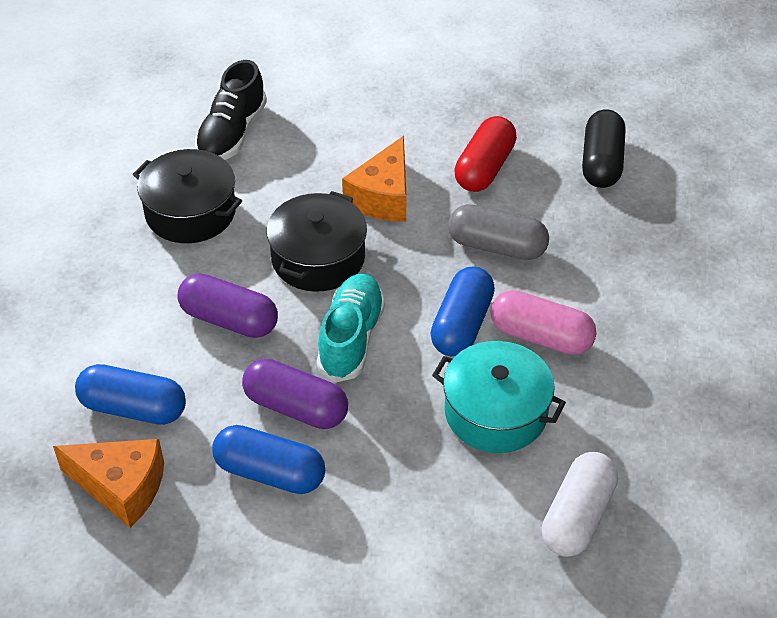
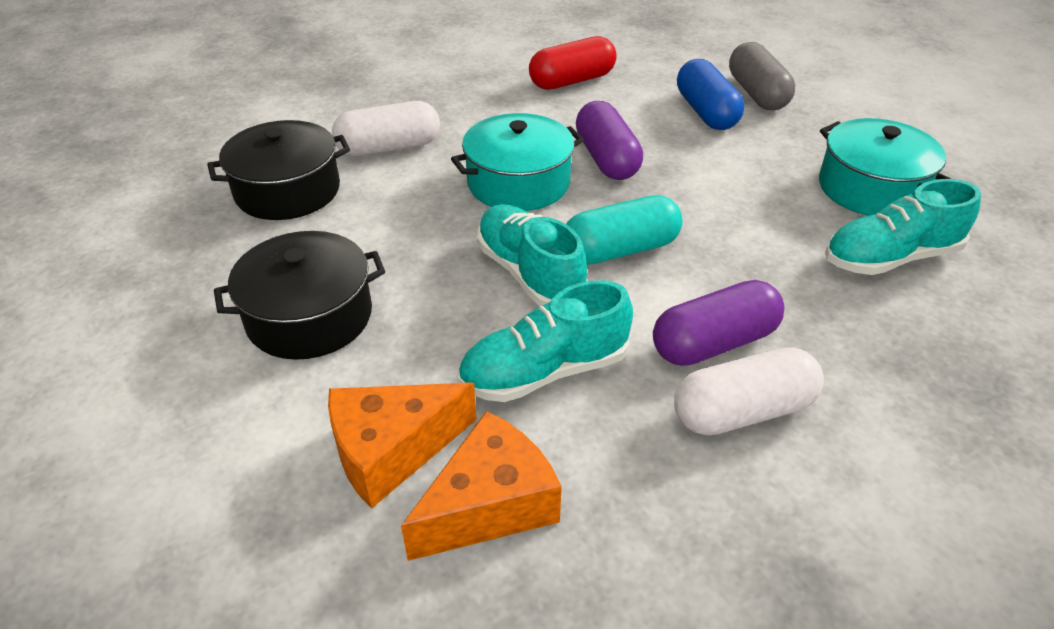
black capsule: 1 -> 0
black shoe: 1 -> 0
blue capsule: 3 -> 1
pink capsule: 1 -> 0
turquoise capsule: 0 -> 1
turquoise pot: 1 -> 2
turquoise shoe: 1 -> 3
white capsule: 1 -> 2

